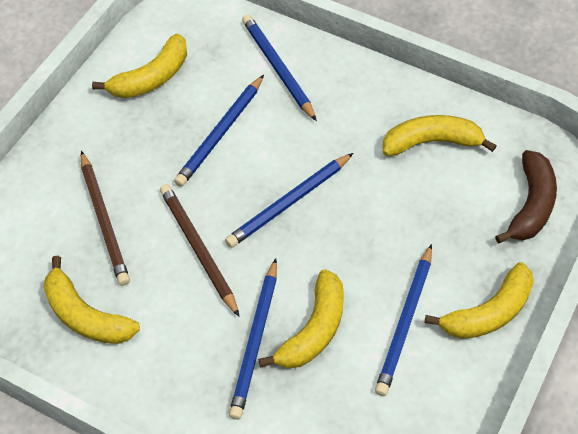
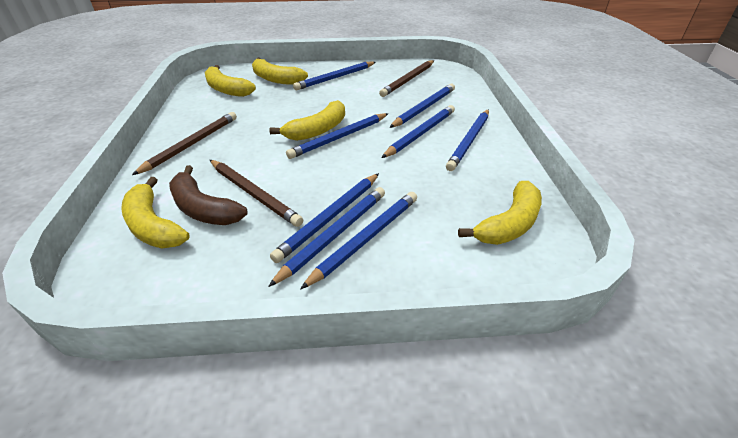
blue pencil: 5 -> 8
brown pencil: 2 -> 3

